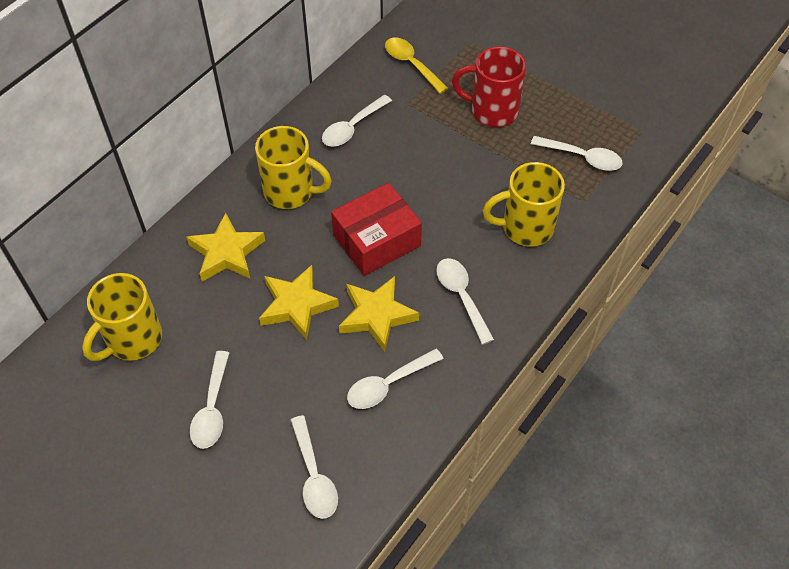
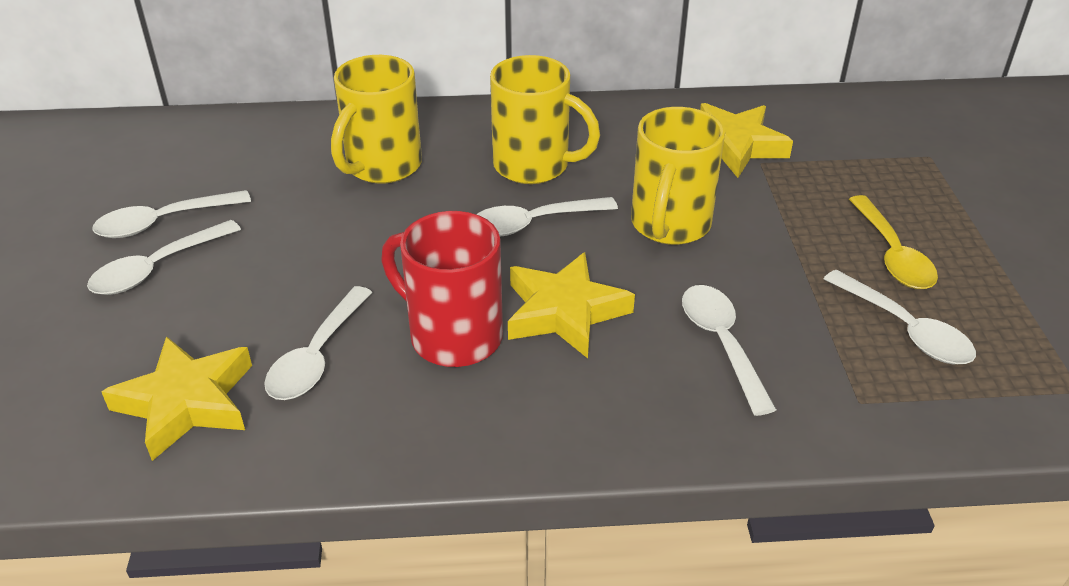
red box: 1 -> 0

